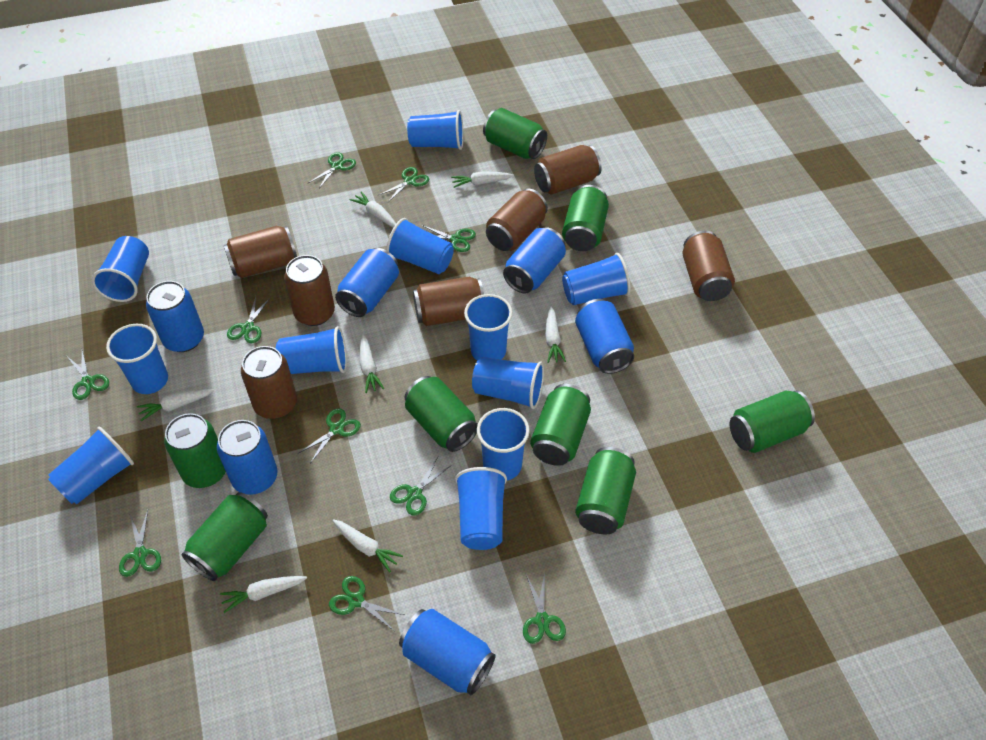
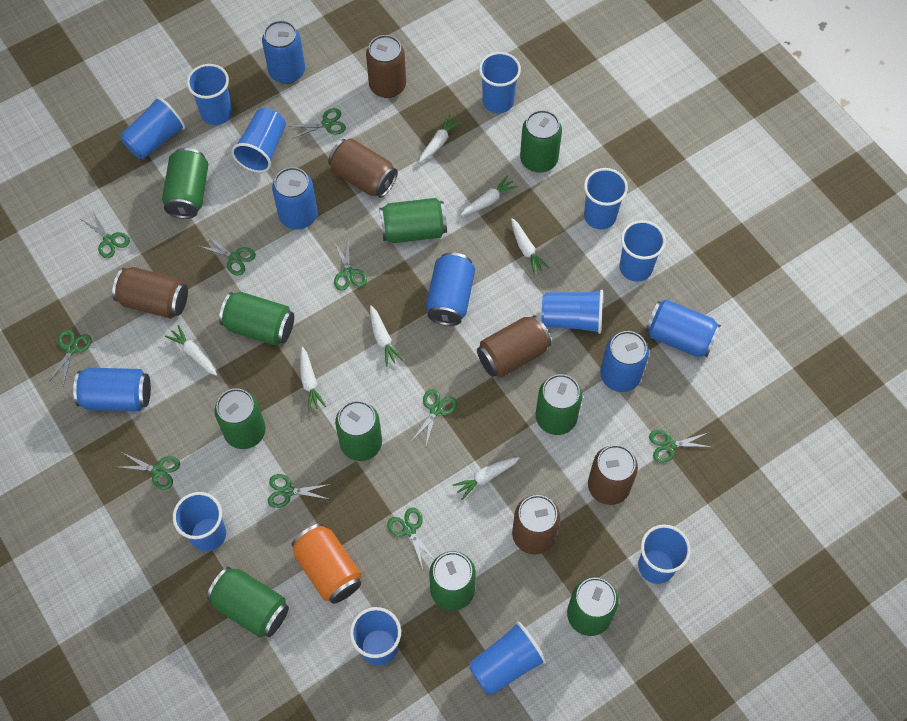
brown can: 7 -> 6
green can: 8 -> 10
orange can: 0 -> 1

